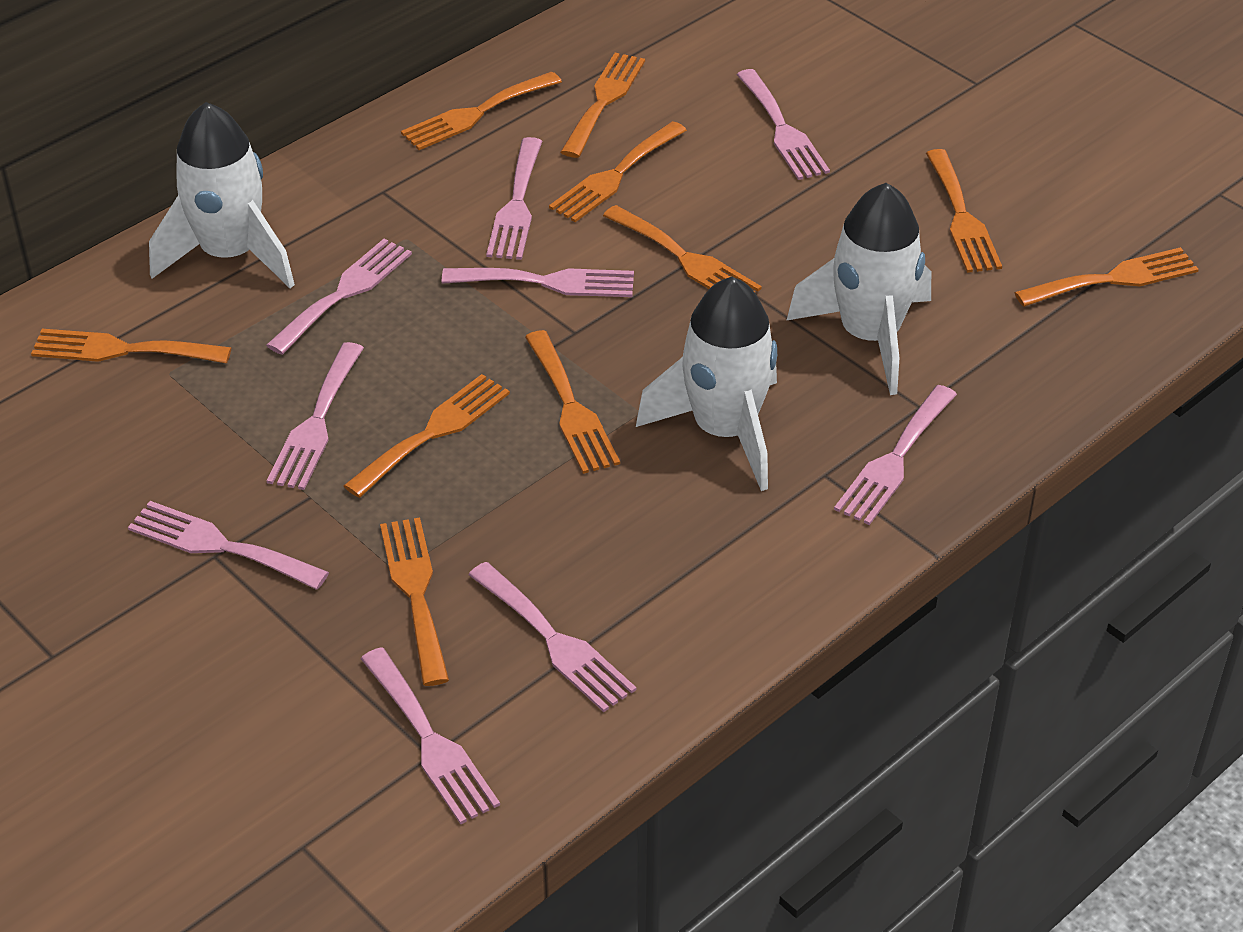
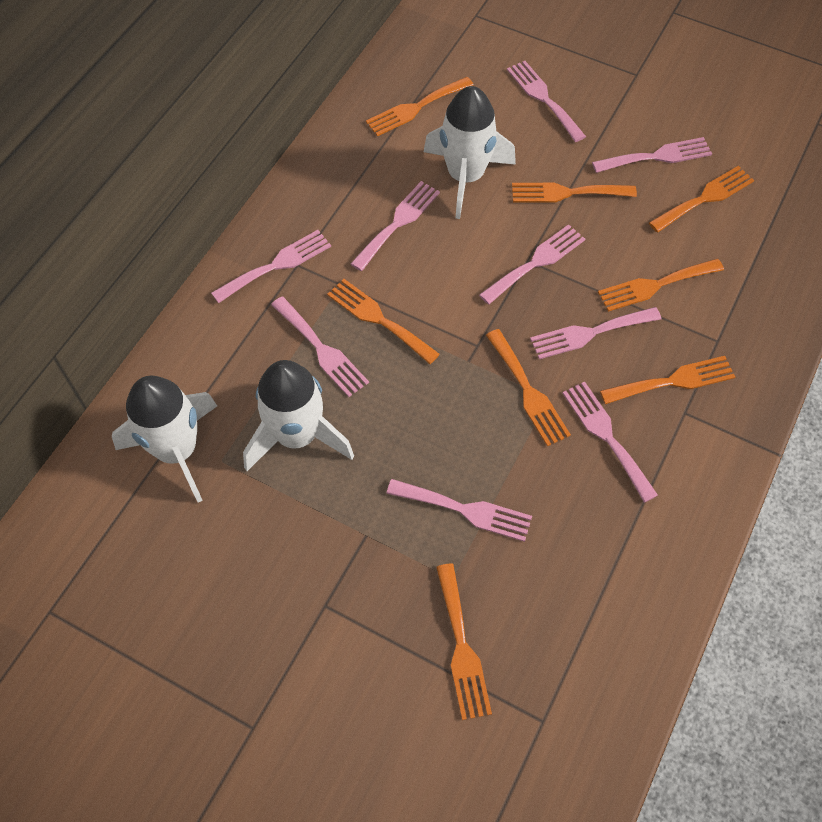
orange fork: 10 -> 8

